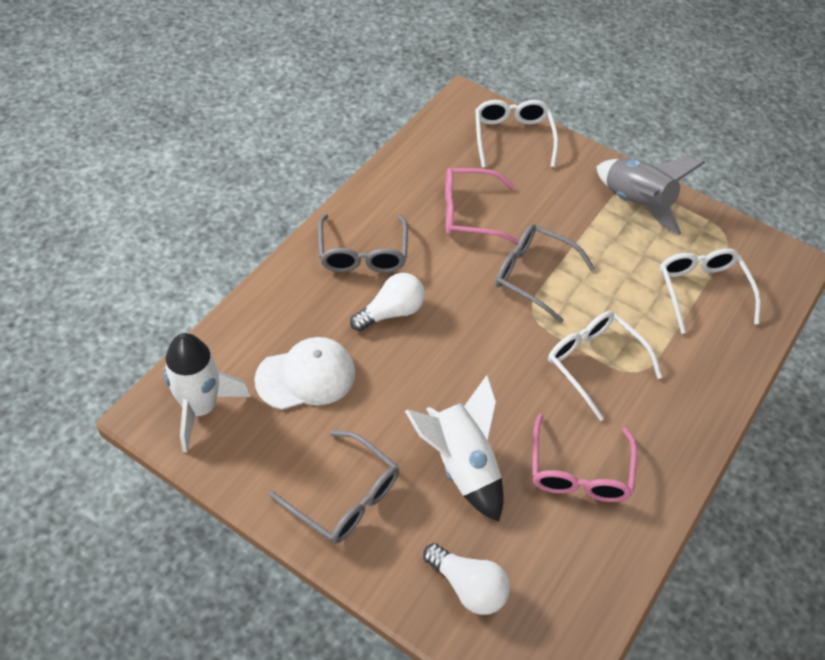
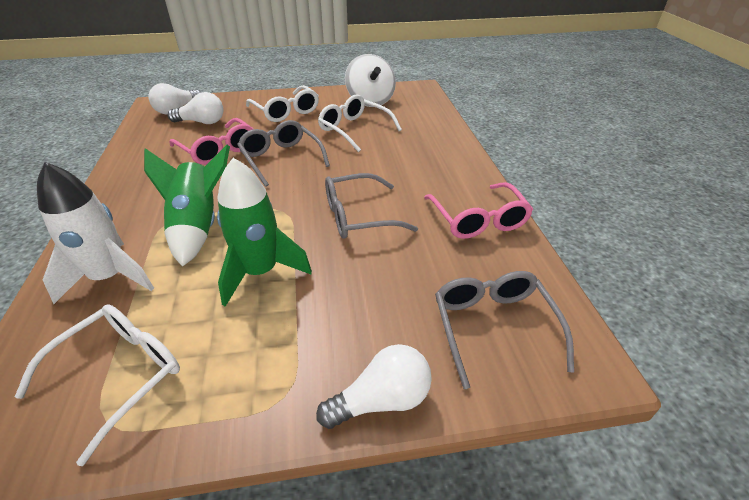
green rocket: 0 -> 2
grey rocket: 1 -> 0
white cap: 1 -> 0
white light bulb: 2 -> 3
white rocket: 2 -> 1
white spinning top: 0 -> 1

